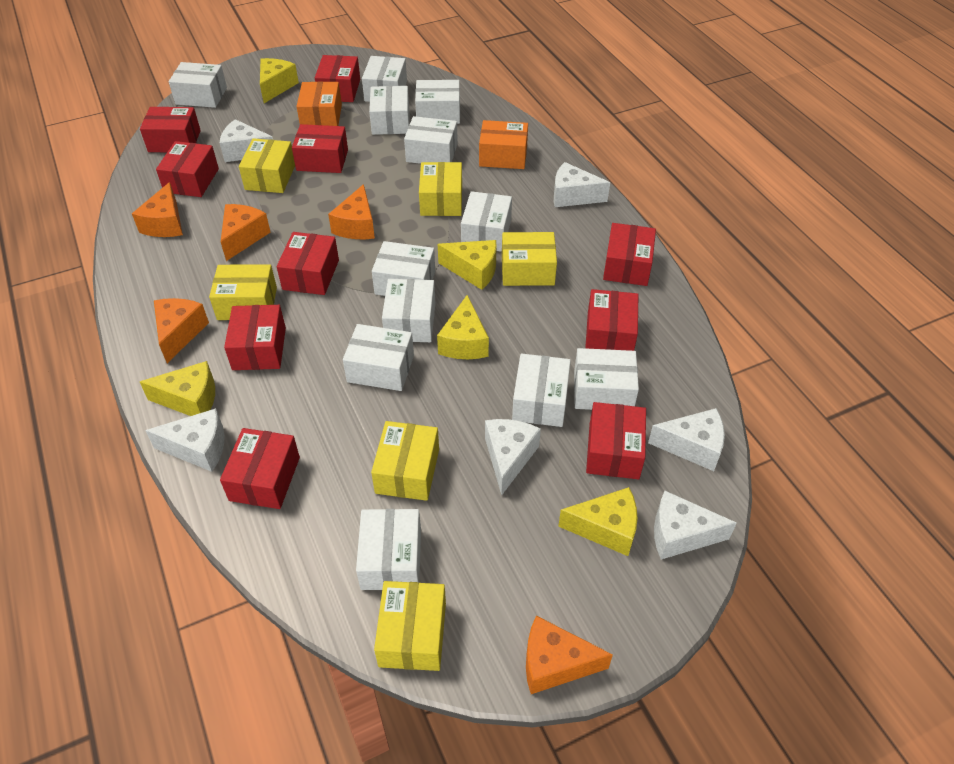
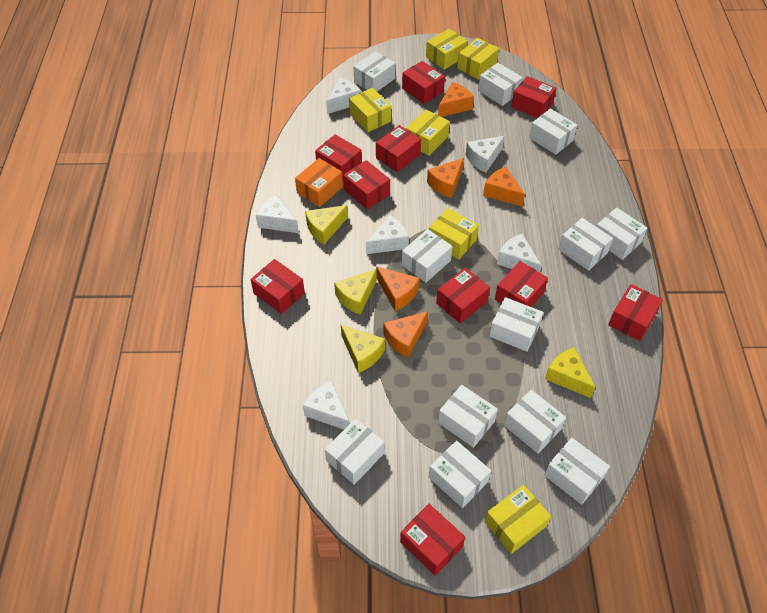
orange box: 2 -> 1
yellow cheese: 5 -> 4

